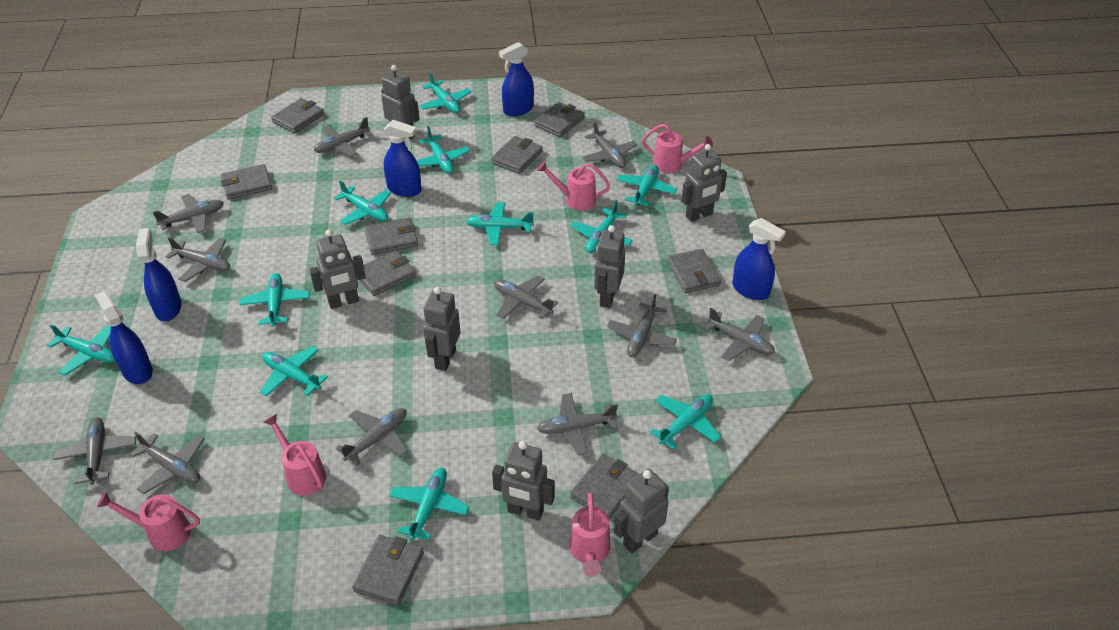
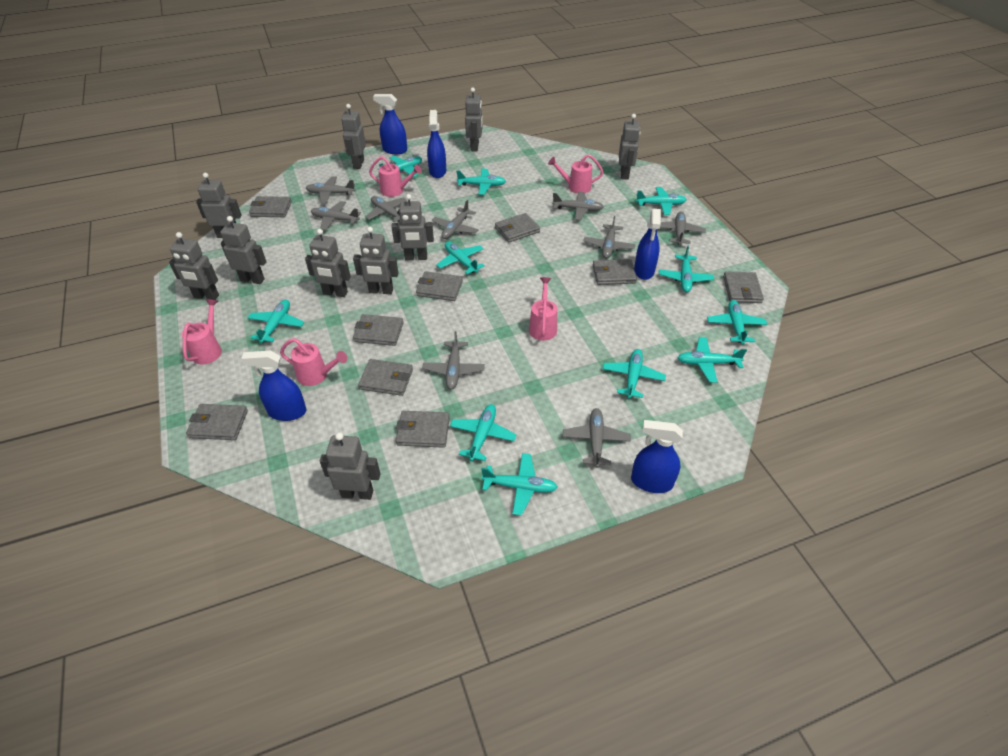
grey plane: 11 -> 9
grey robot: 7 -> 10

